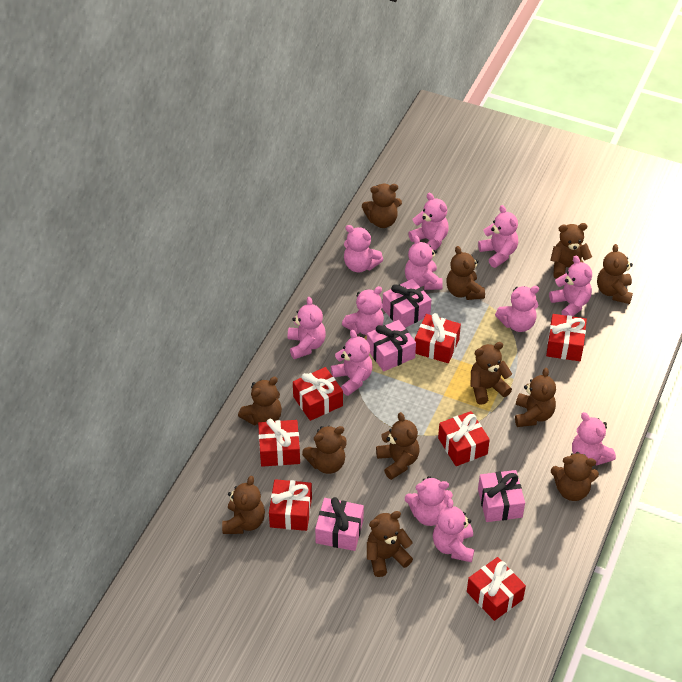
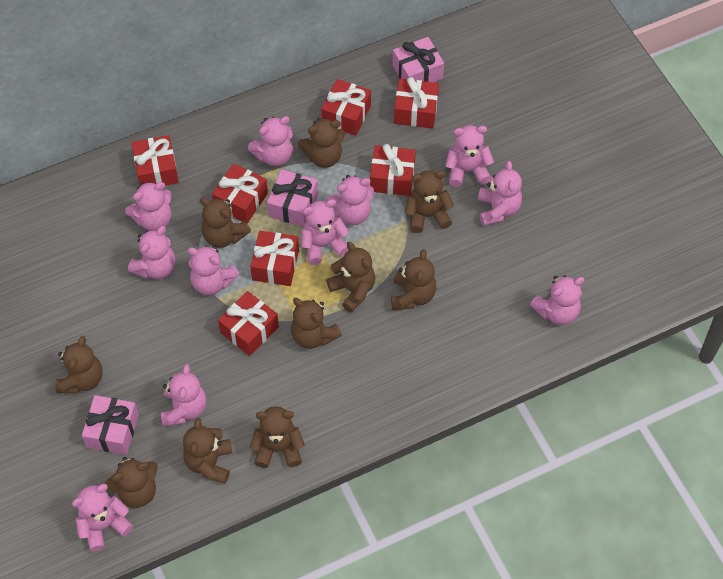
brown teddy bear: 12 -> 10
pink gift: 4 -> 3
pink teddy bear: 12 -> 11

